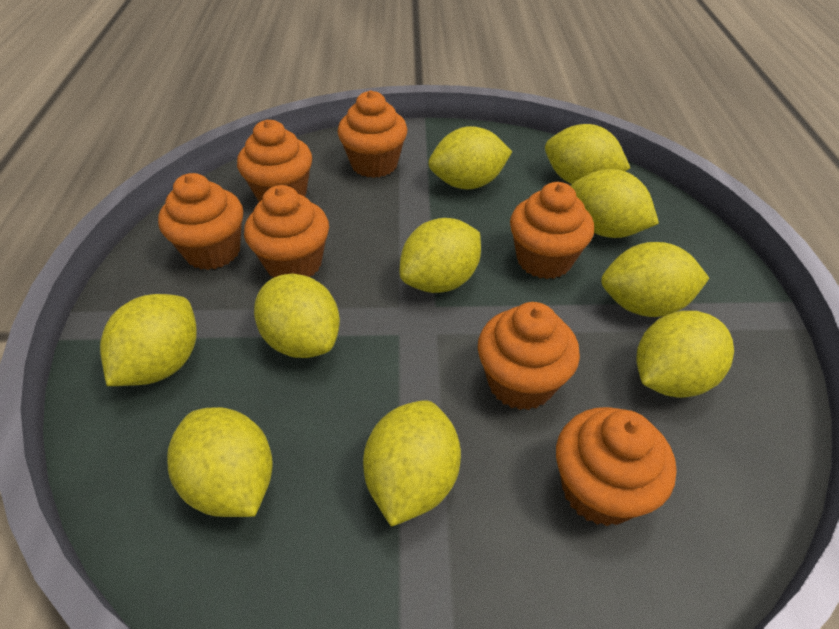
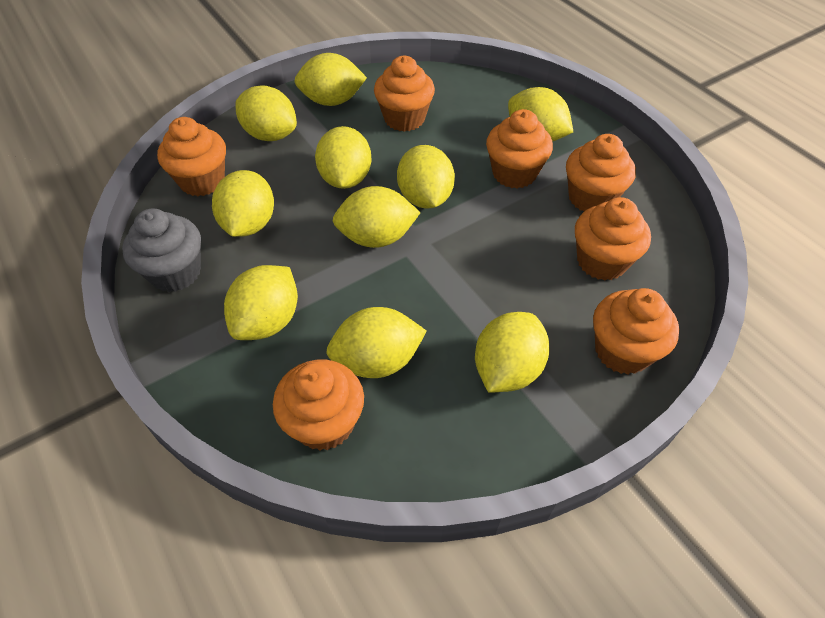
grey cupcake: 0 -> 1

